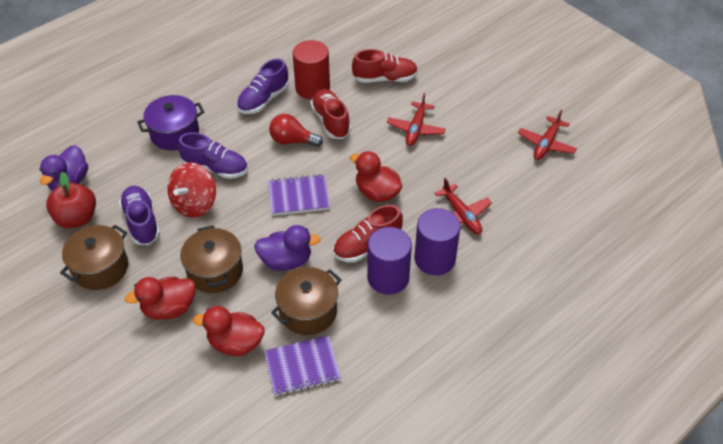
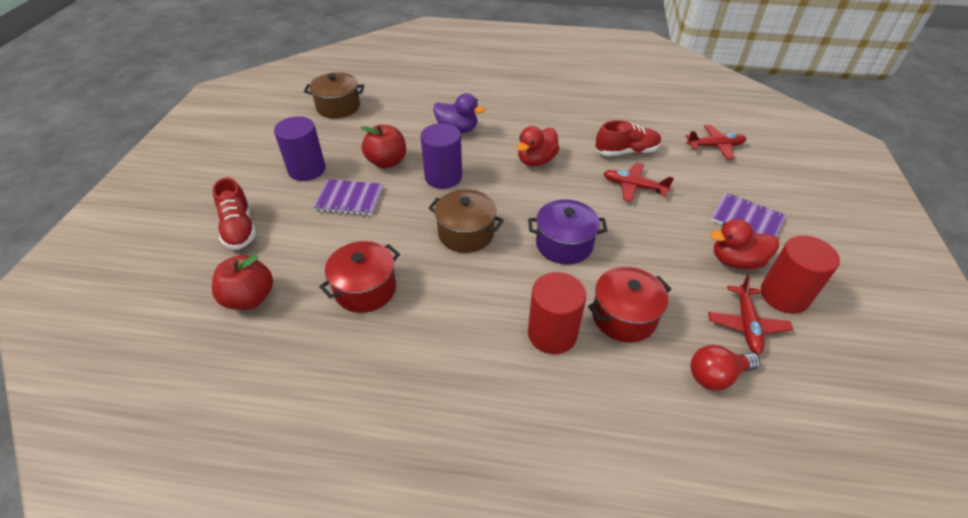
brown pot: 3 -> 2
purple duck: 2 -> 1
purple shoe: 3 -> 0
red apple: 1 -> 2
red cylinder: 1 -> 2
red duck: 3 -> 2
red pot: 0 -> 2
red shoe: 3 -> 2
red spinning top: 1 -> 0

